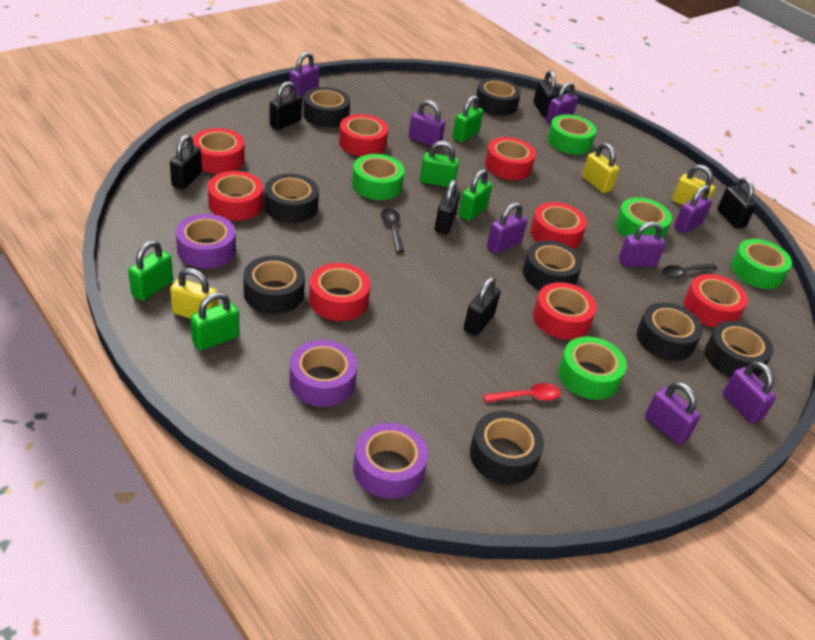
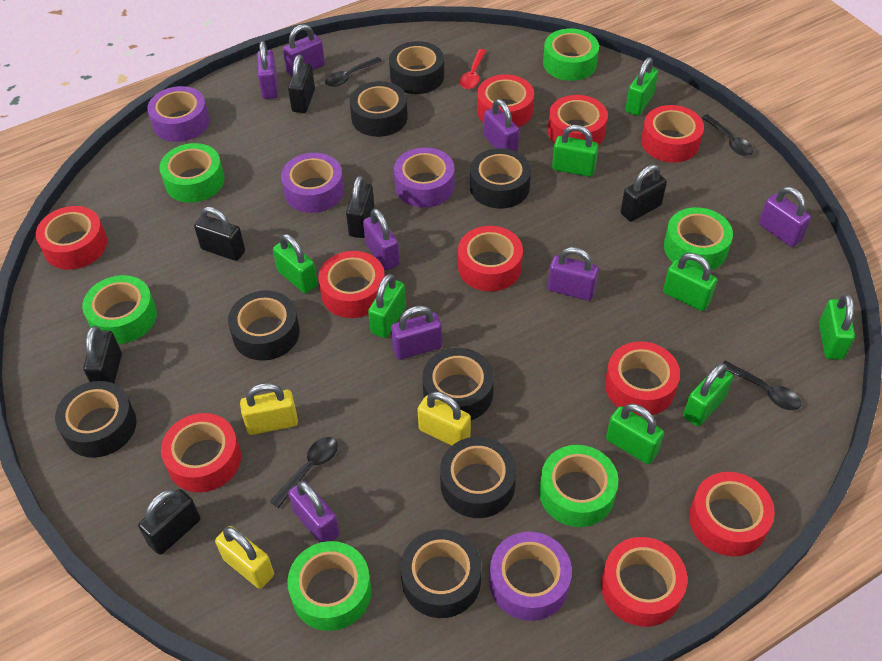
black spoon: 2 -> 4
green padlock: 5 -> 8
green tape: 5 -> 6
purple tape: 3 -> 4
red tape: 8 -> 10

